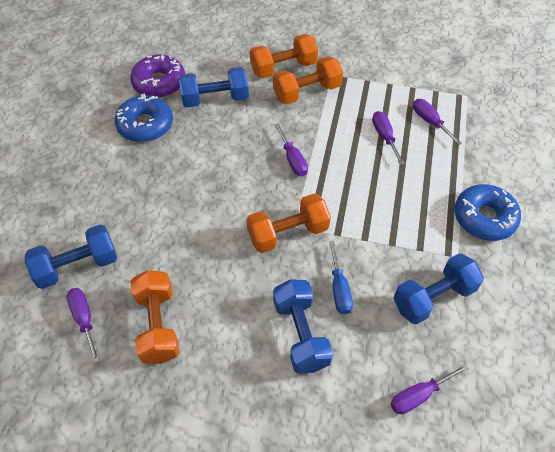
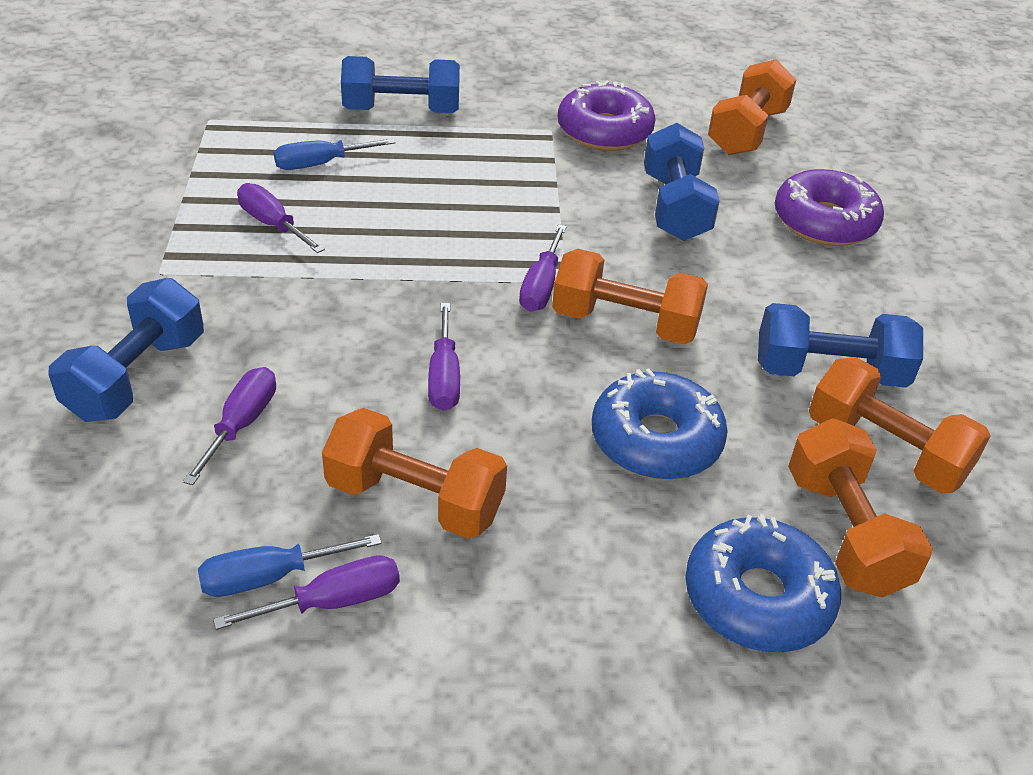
blue screwdriver: 1 -> 2
orange dumbbell: 4 -> 5
purple donut: 1 -> 2

